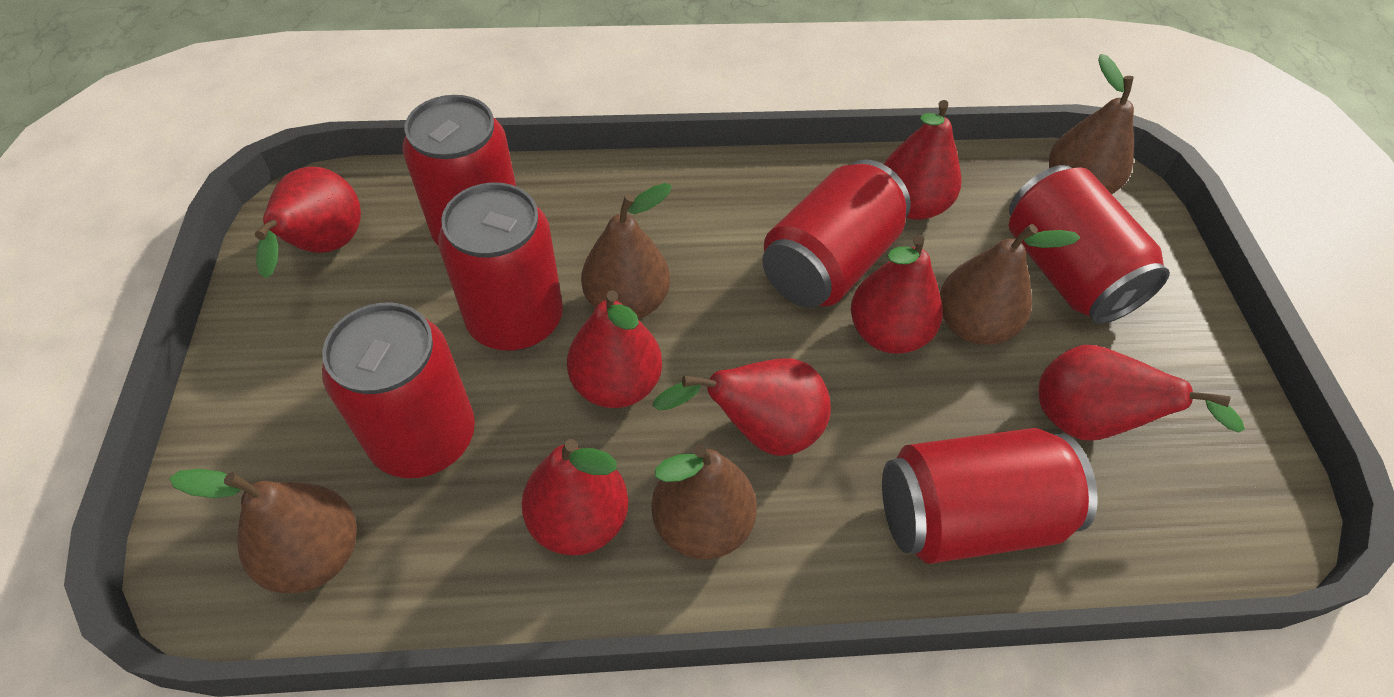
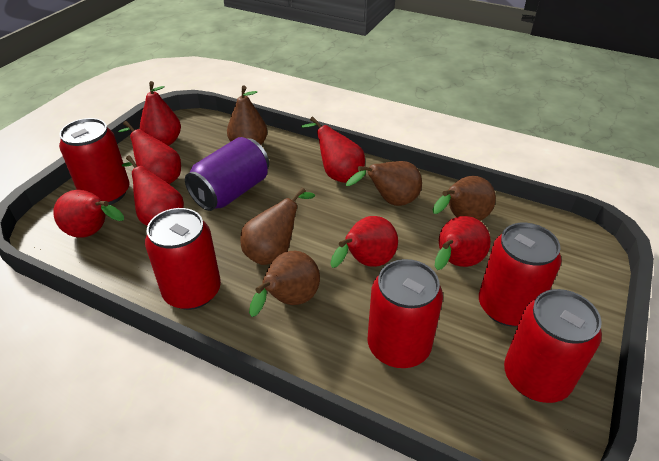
purple can: 0 -> 1
red can: 6 -> 5

